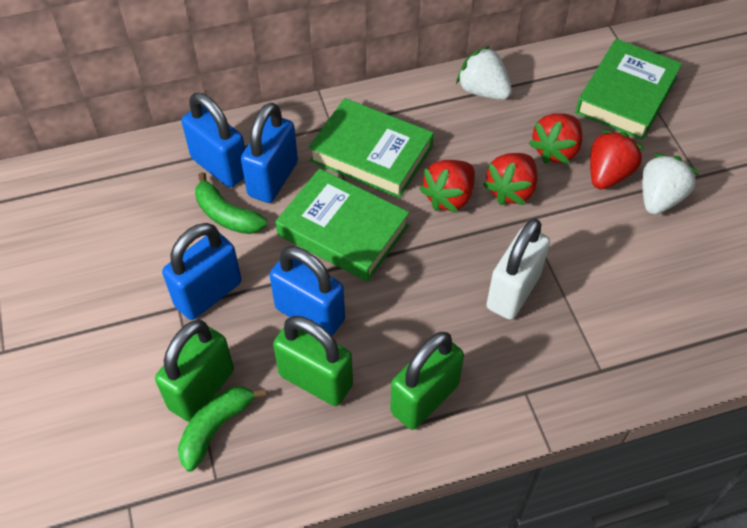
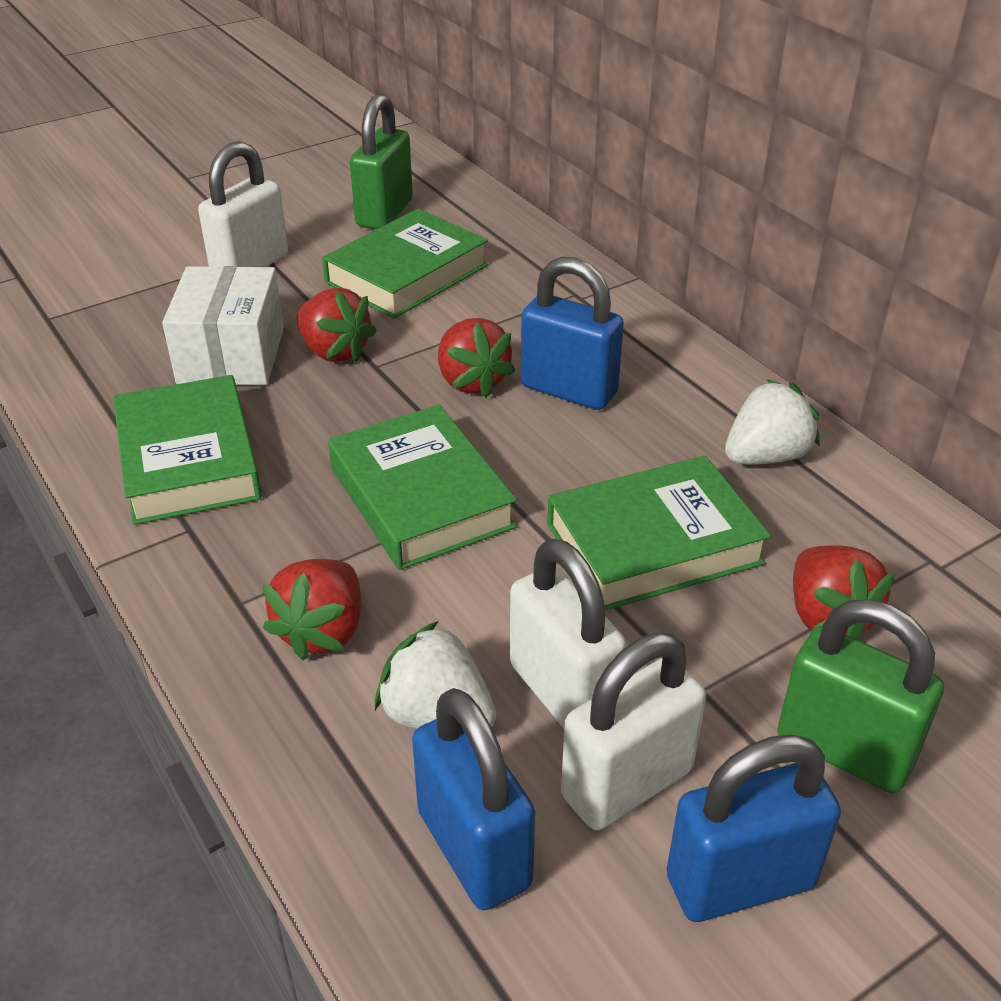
blue padlock: 4 -> 3
green banana: 2 -> 0
green book: 3 -> 4
green padlock: 3 -> 2
white box: 0 -> 1
white padlock: 1 -> 3

